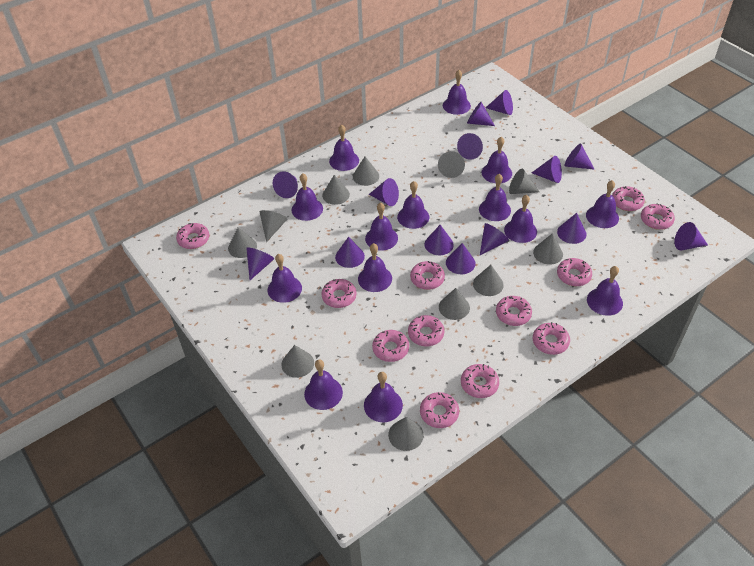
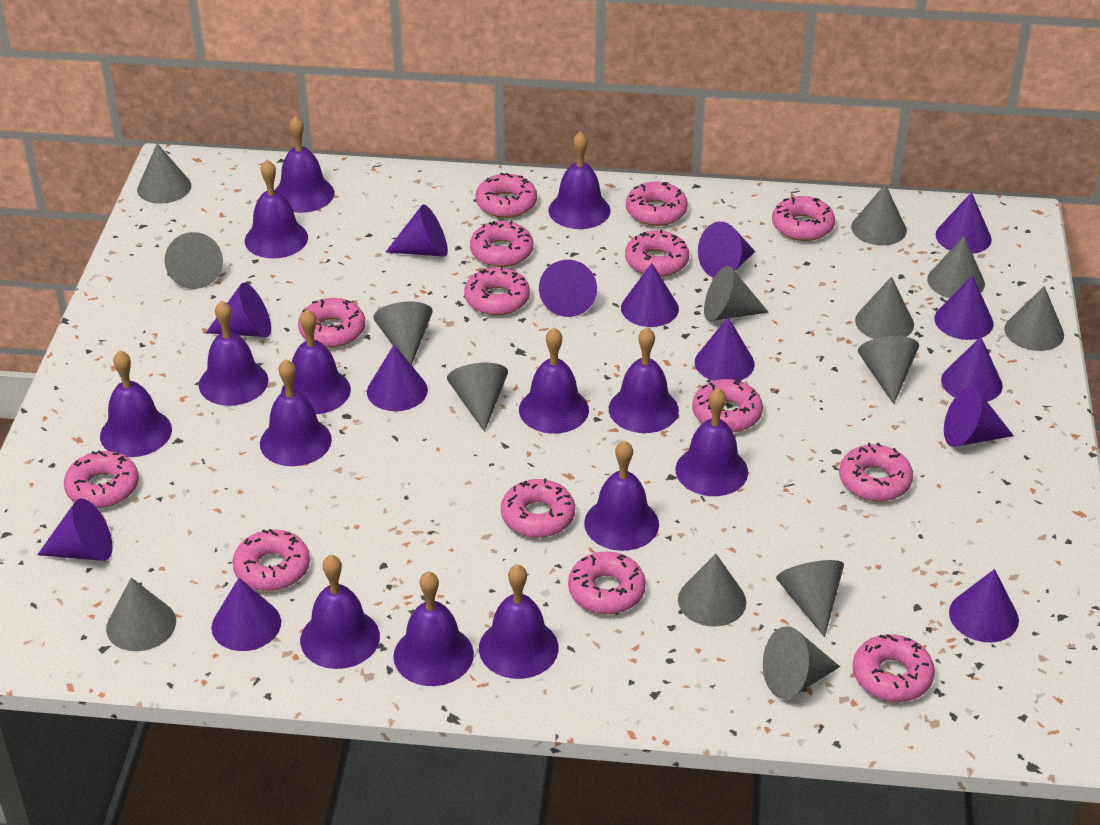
grey cone: 11 -> 14
pink donut: 12 -> 14

